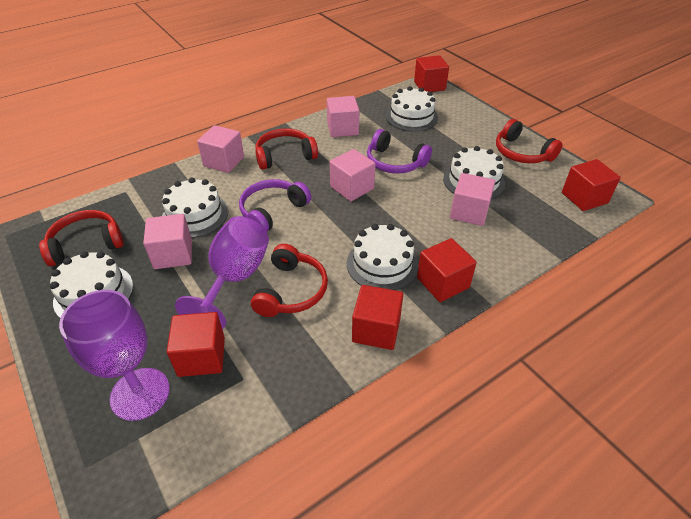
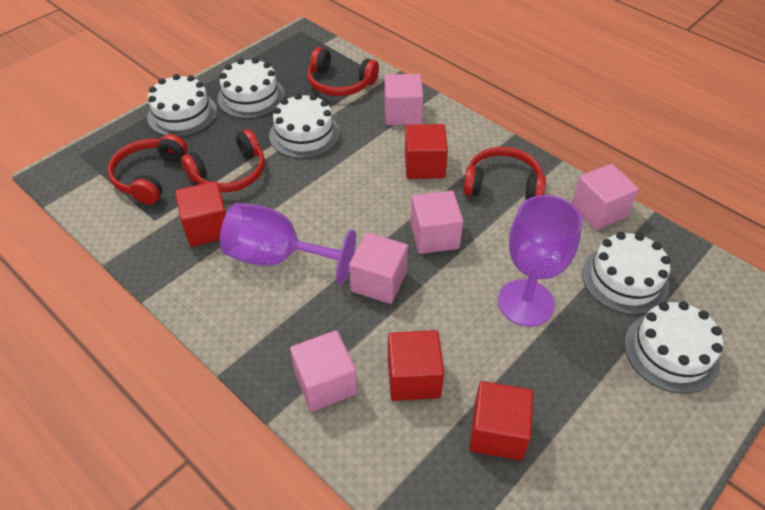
purple headphones: 2 -> 0
red cube: 5 -> 4

